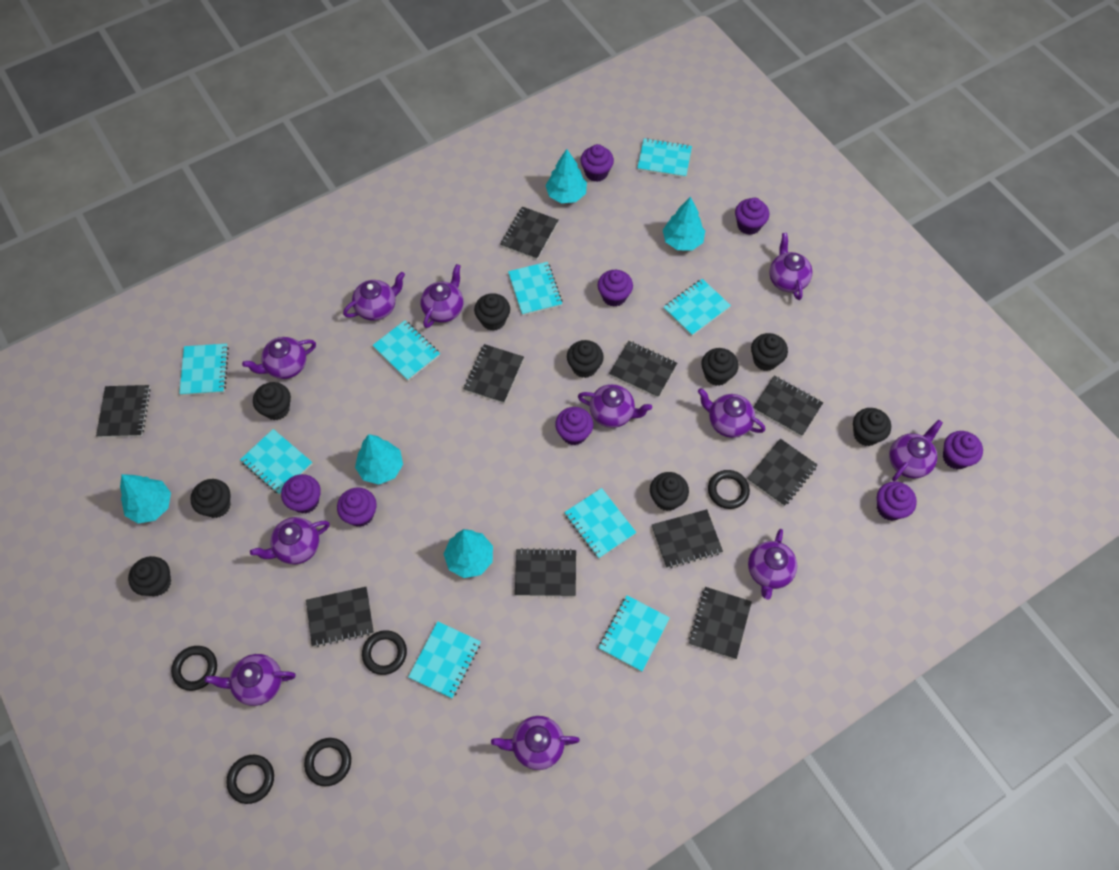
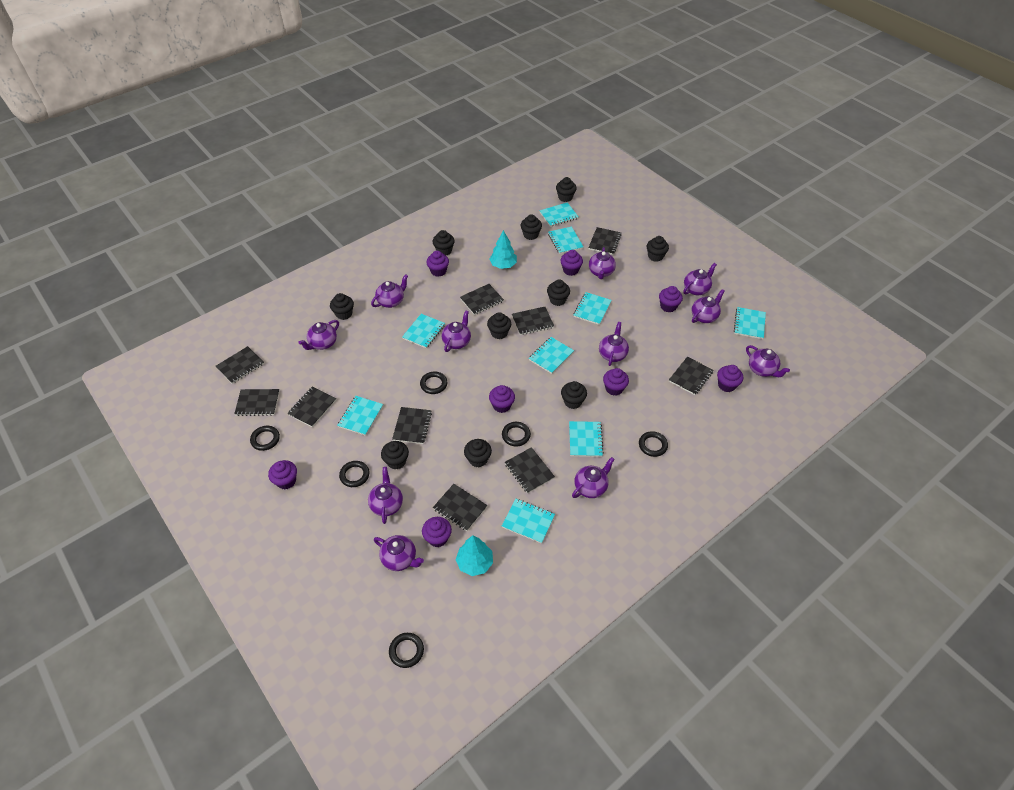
black cupcake: 9 -> 10
black ring: 5 -> 6
turquoise tree: 5 -> 2

